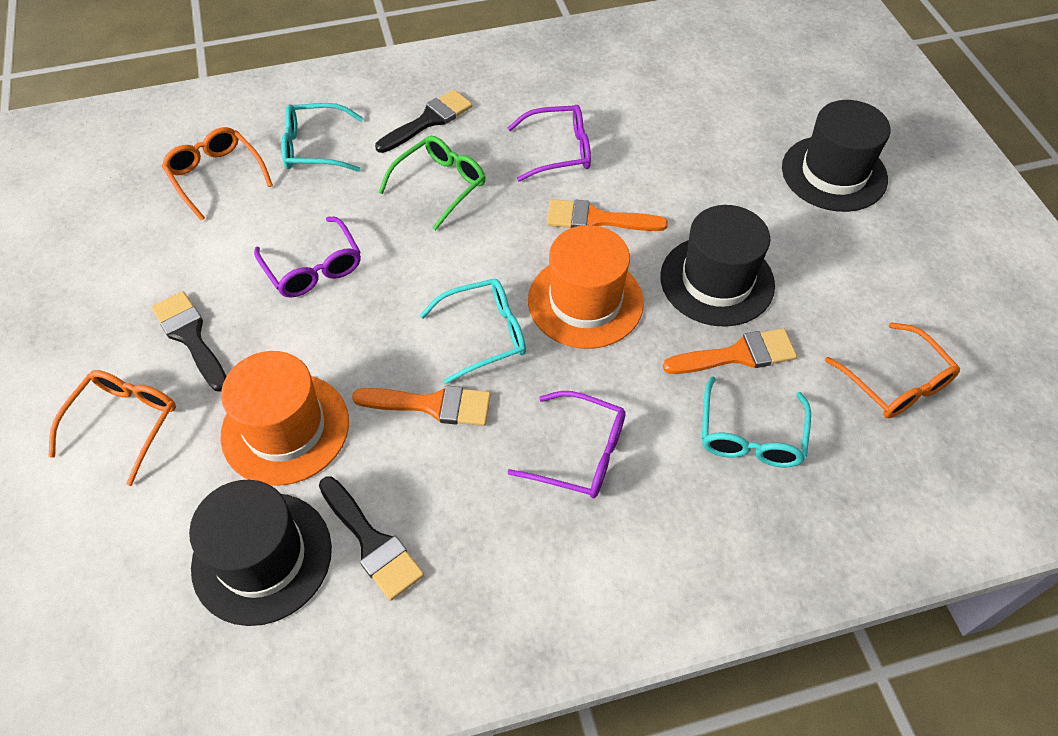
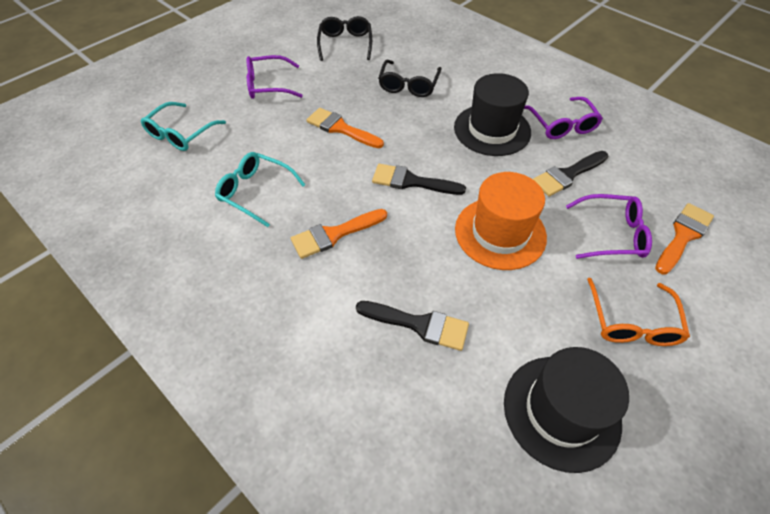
black glasses: 0 -> 2
black hat: 3 -> 2
green glasses: 1 -> 0
orange glasses: 3 -> 1
orange hat: 2 -> 1
turquoise glasses: 3 -> 2

